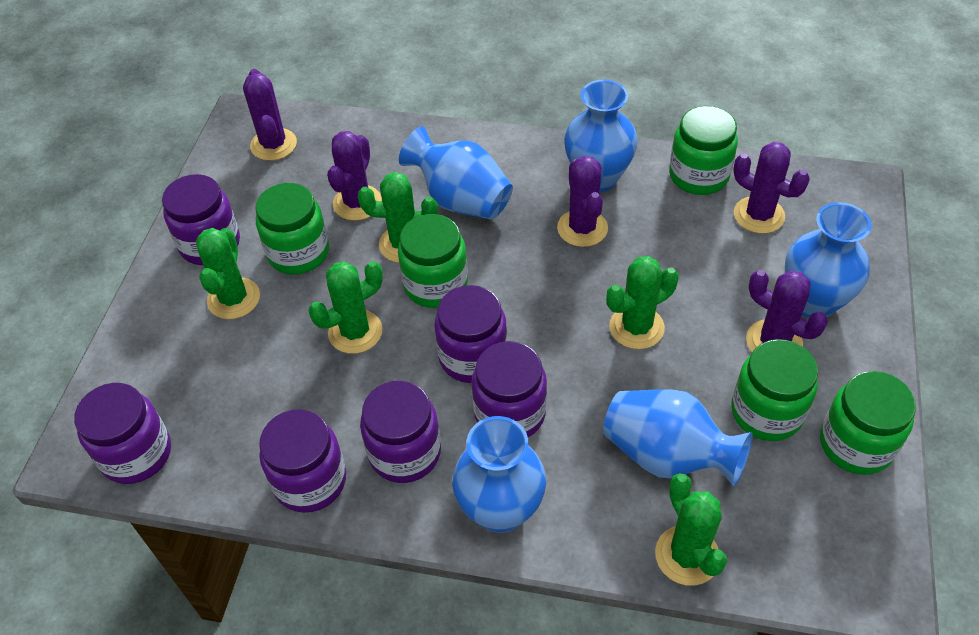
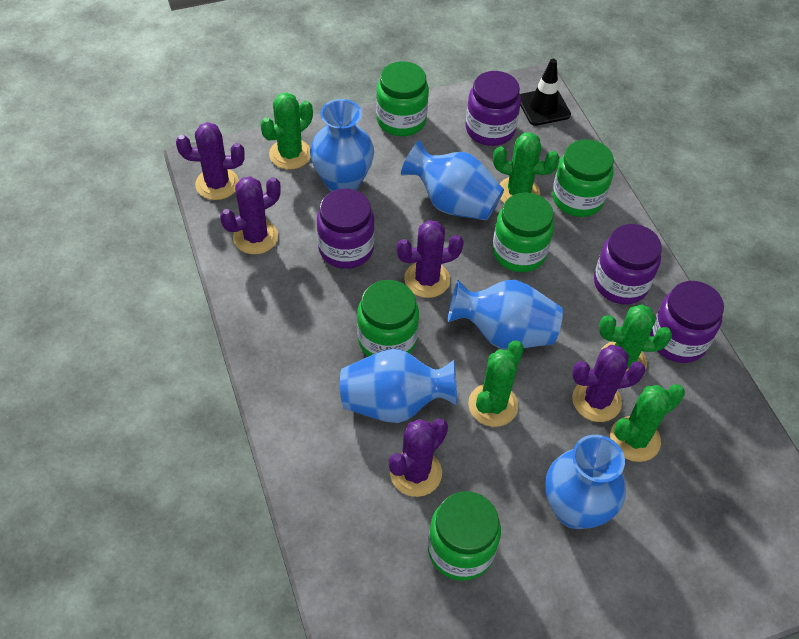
black traffic cone: 0 -> 1
purple jar: 6 -> 4

